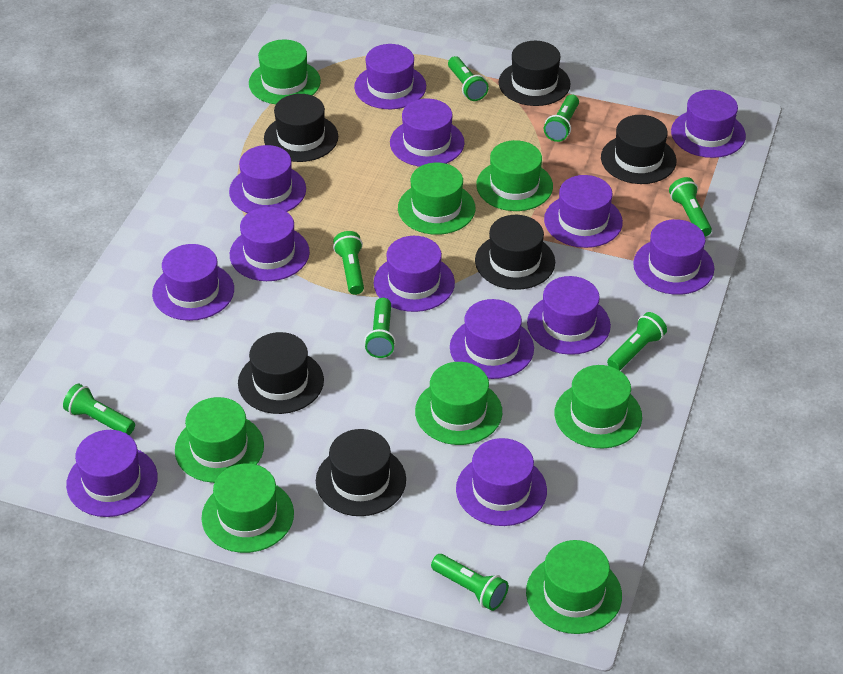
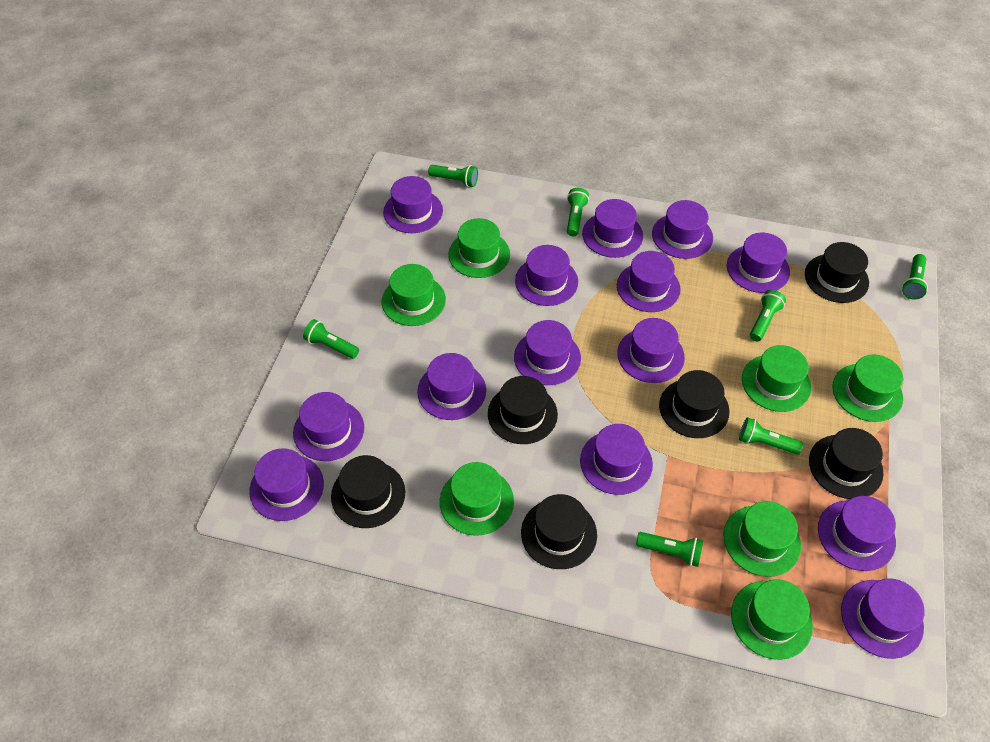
green flashlight: 8 -> 7
green hat: 8 -> 7
purple hat: 13 -> 14

